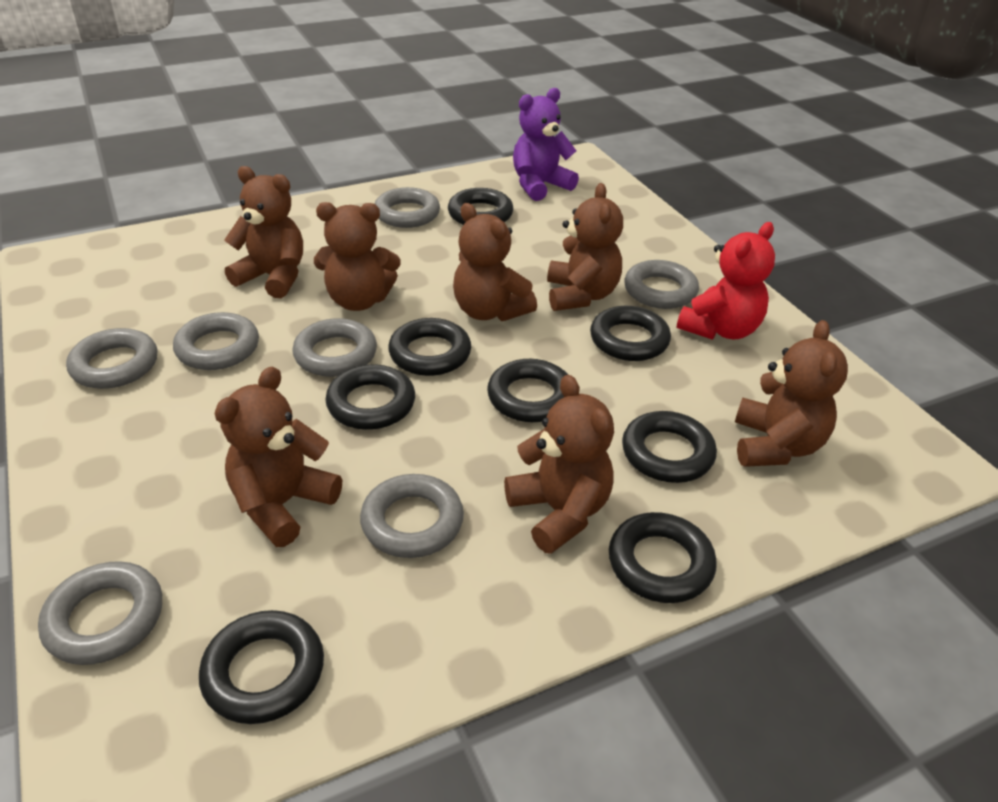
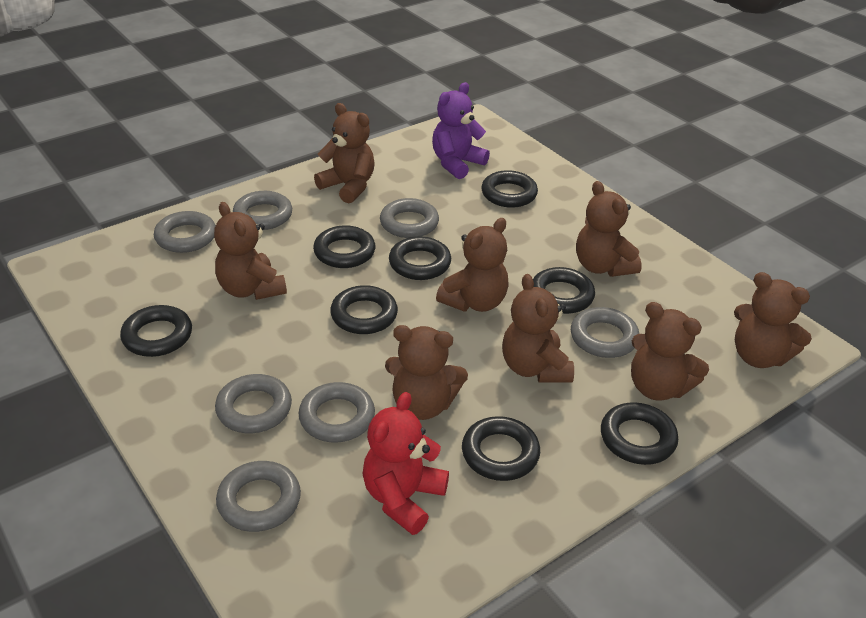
brown teddy bear: 7 -> 8

